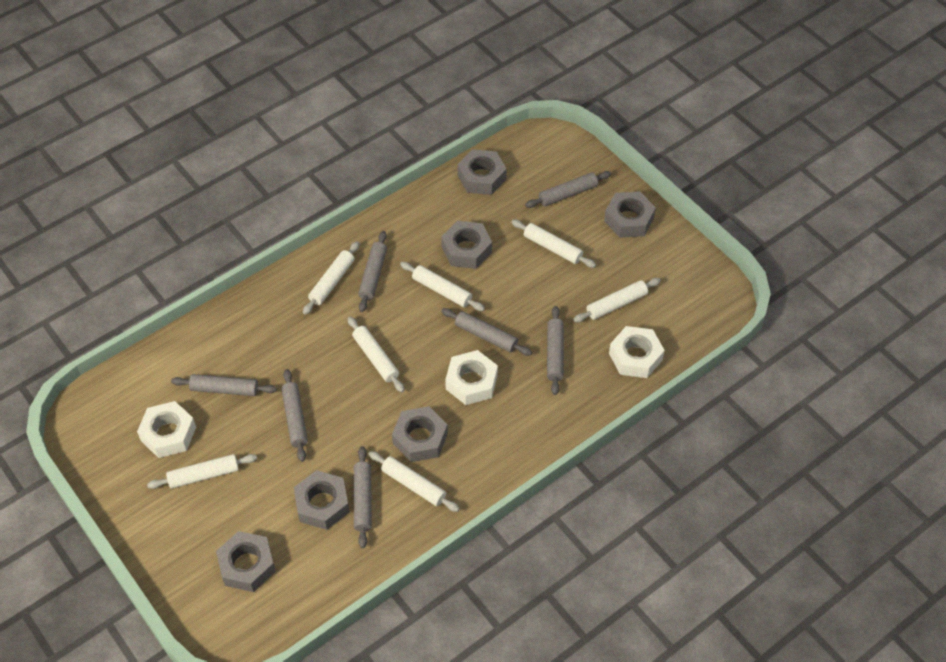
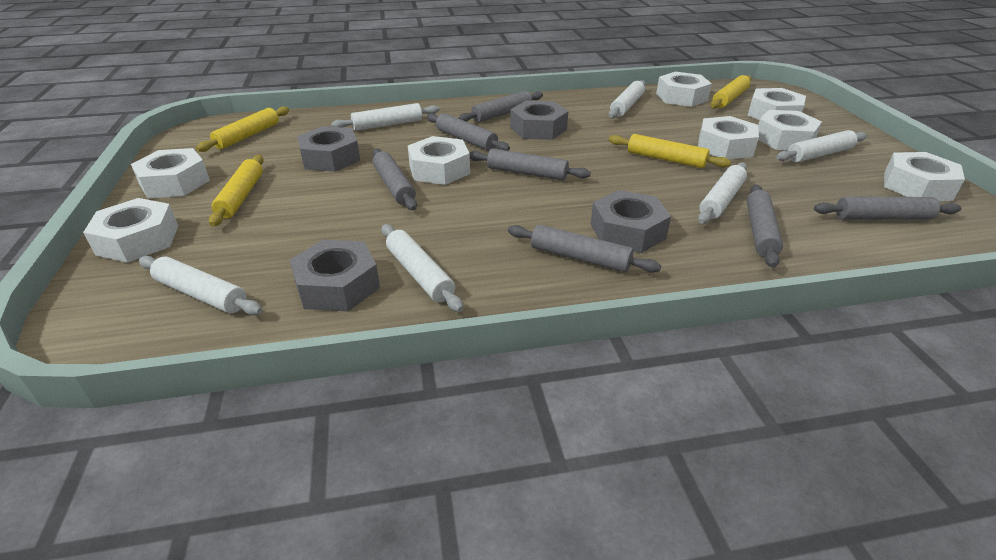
grey nut: 6 -> 4
white nut: 3 -> 8
white rolling pin: 7 -> 6
yellow rolling pin: 0 -> 4

